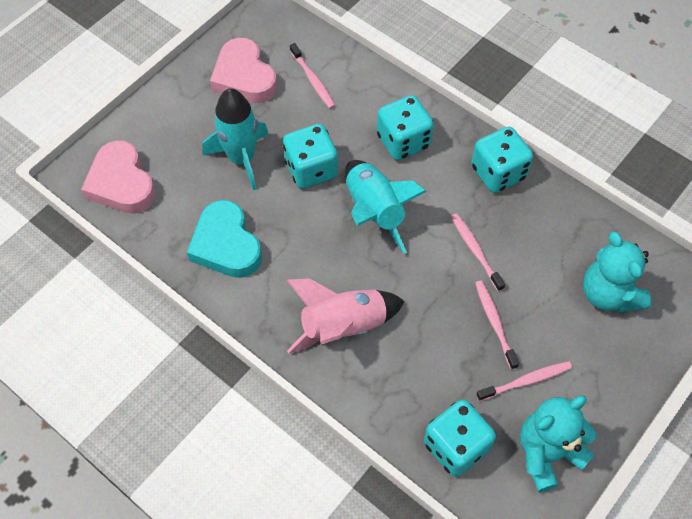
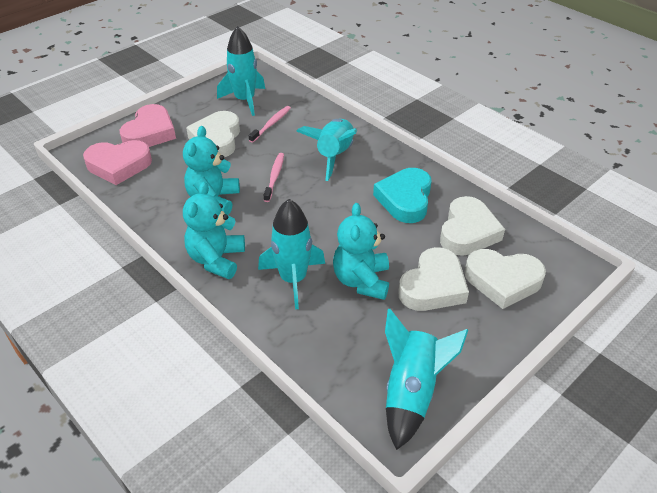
pink rocket: 1 -> 0
pink toothbrush: 4 -> 2
turquoise dice: 4 -> 0
turquoise rocket: 2 -> 4
turquoise teddy bear: 2 -> 3
white heart: 0 -> 4

